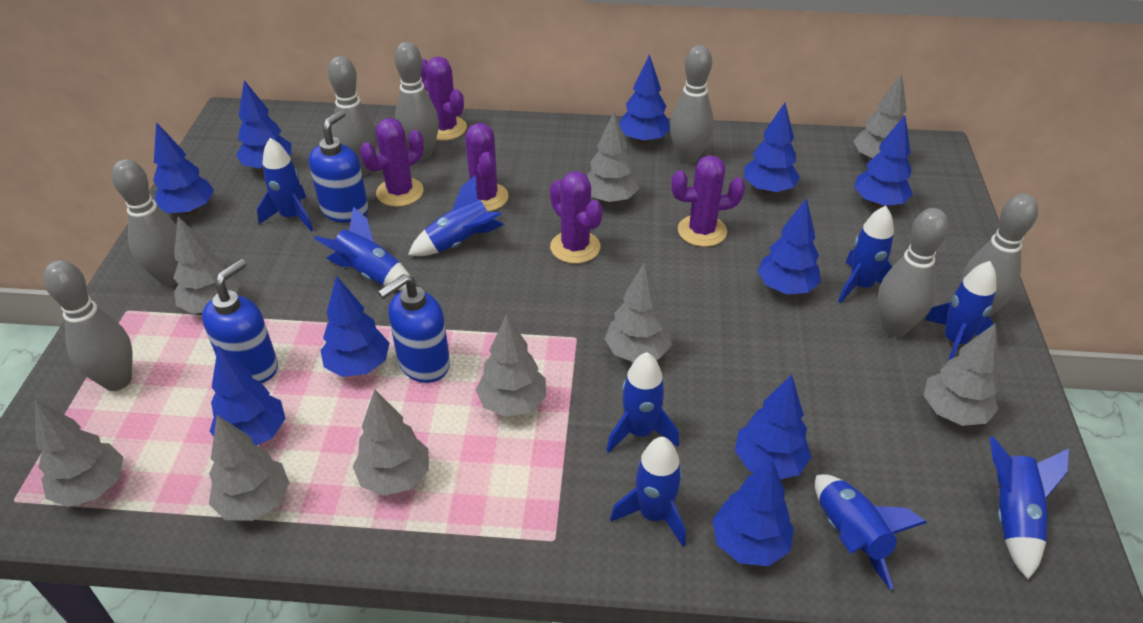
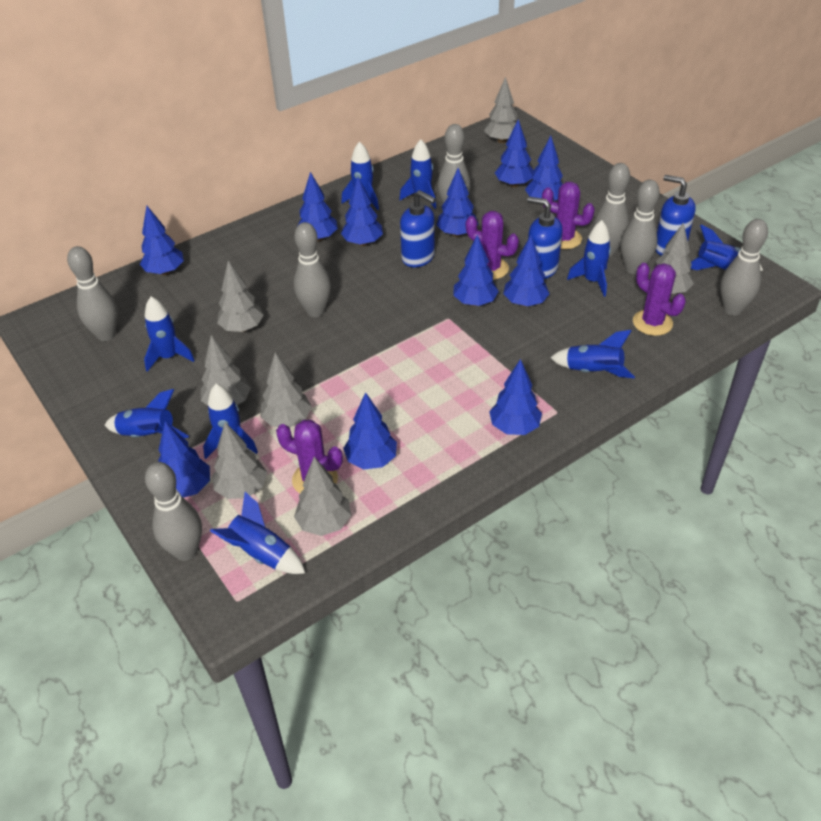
blue tree: 10 -> 11
grey tree: 9 -> 7
purple cactus: 5 -> 4

